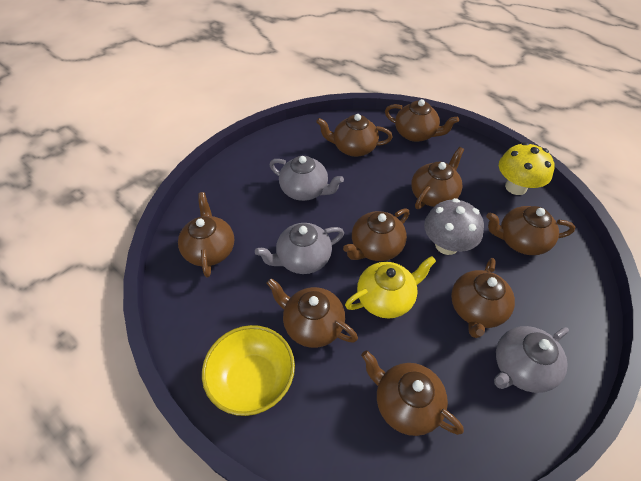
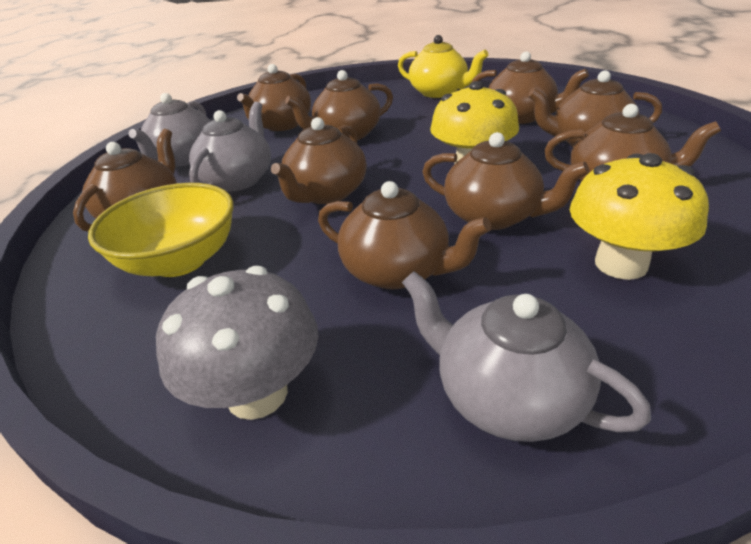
yellow mushroom: 1 -> 2

